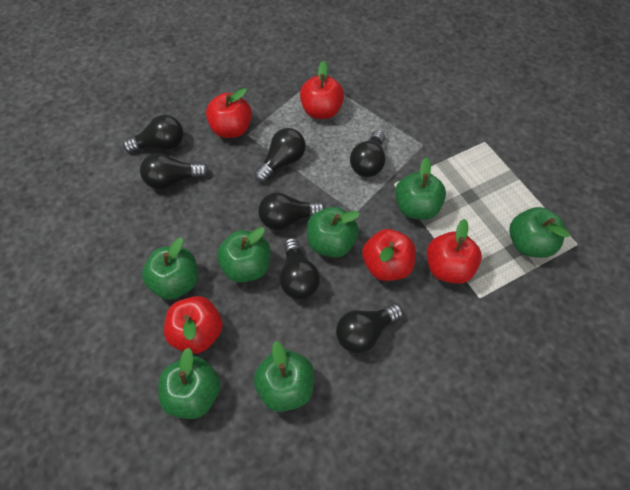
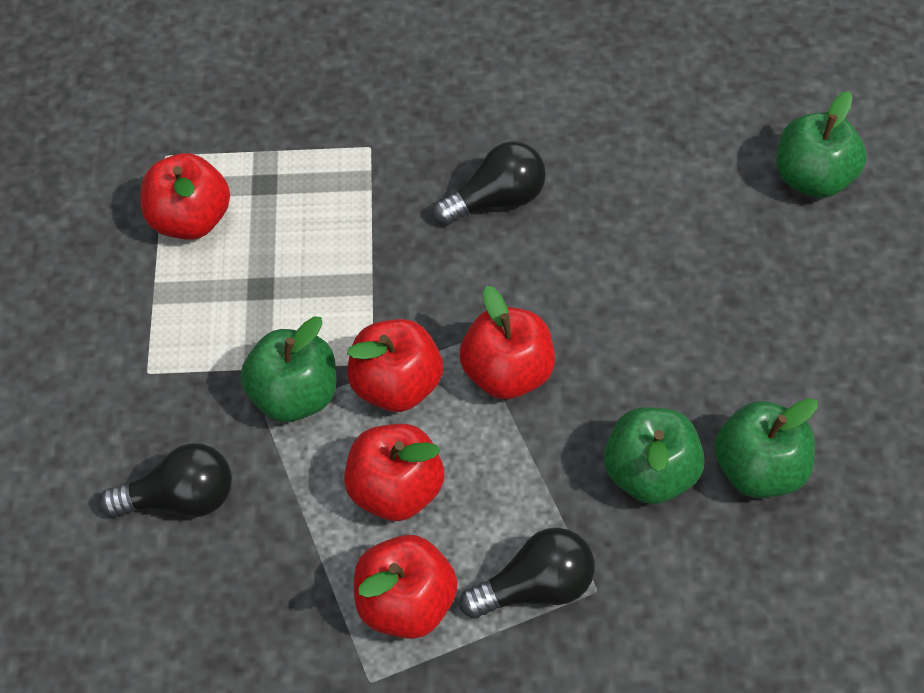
black light bulb: 7 -> 3
green apple: 7 -> 4

